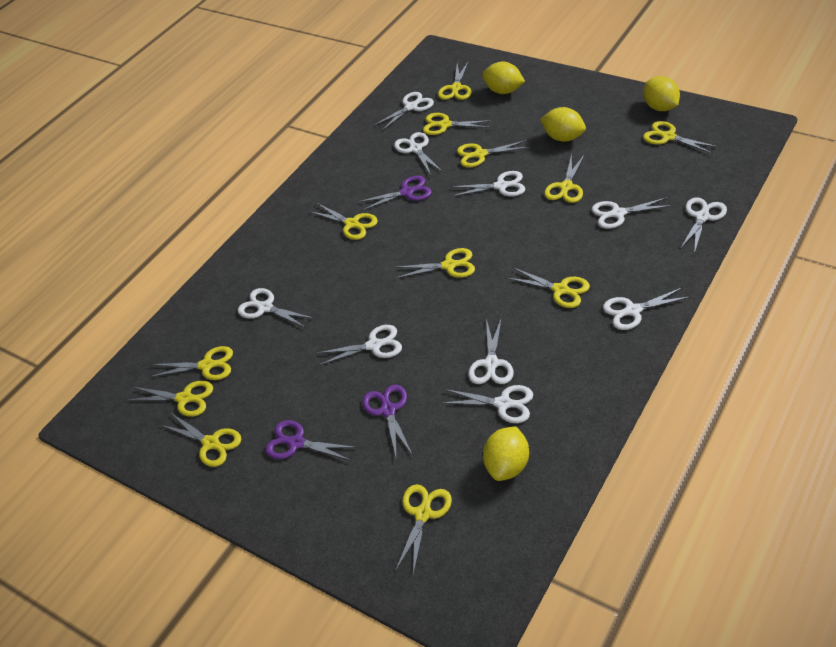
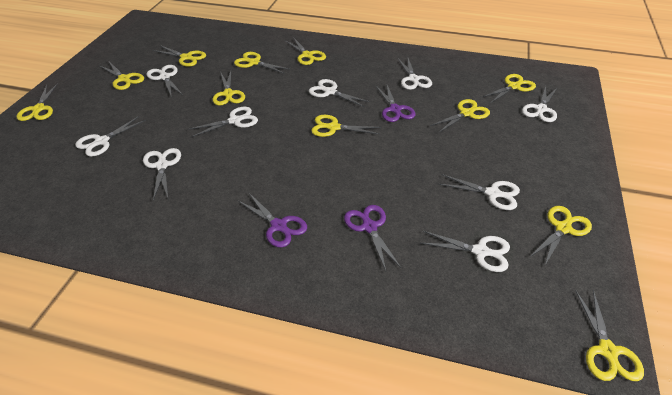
white scissors: 10 -> 9
yellow lemon: 4 -> 0
yellow scissors: 12 -> 11

